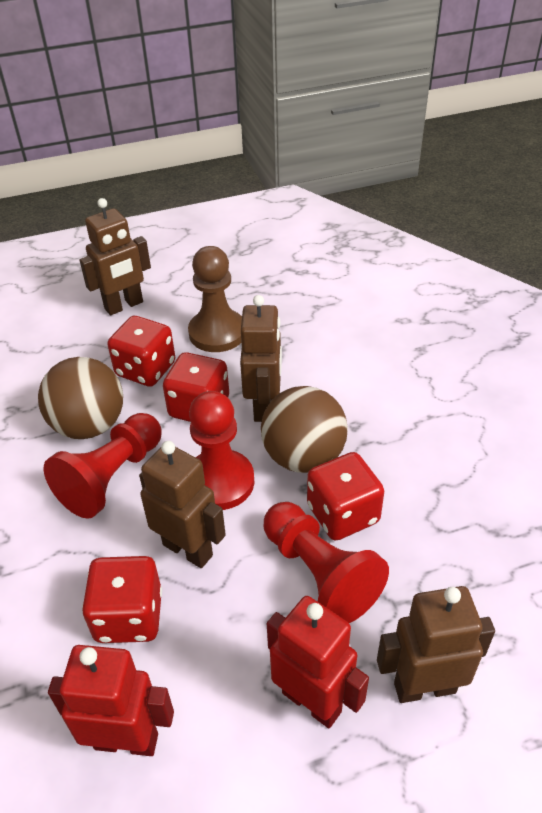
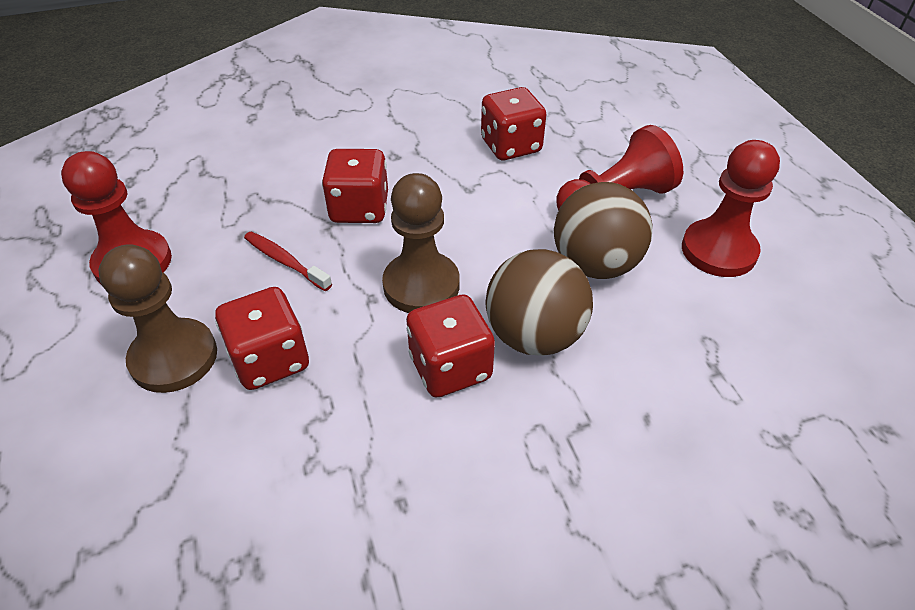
brown pawn: 1 -> 2
brown robot: 4 -> 0
red robot: 2 -> 0
red toothbrush: 0 -> 1

